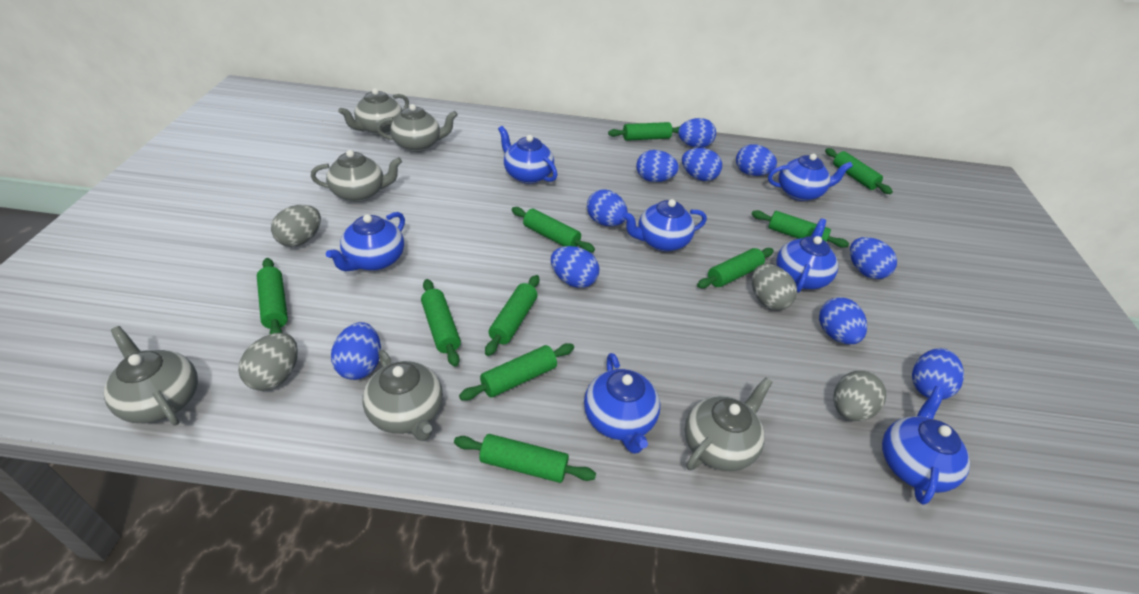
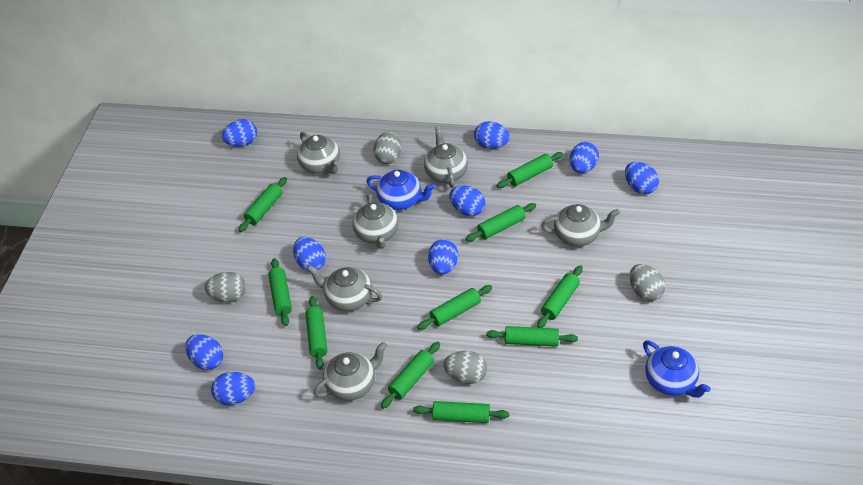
blue egg: 10 -> 9
blue teapot: 7 -> 2

